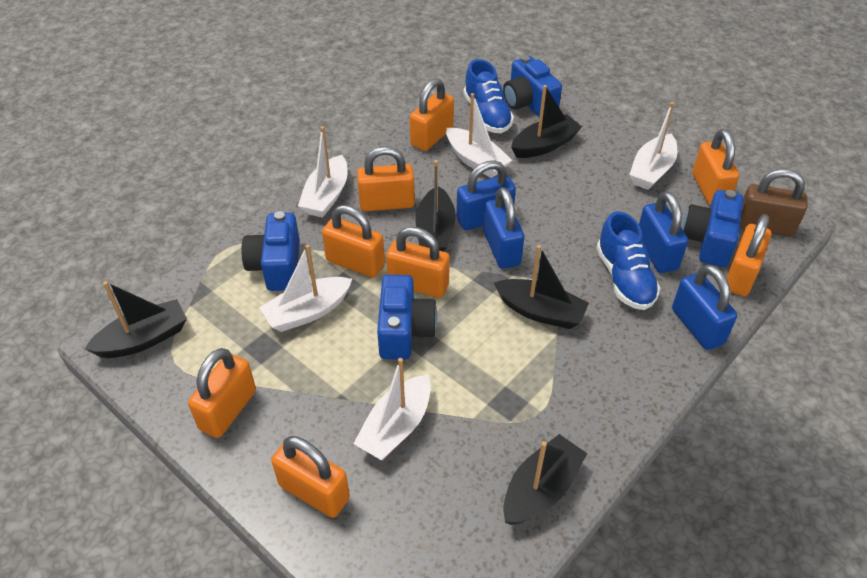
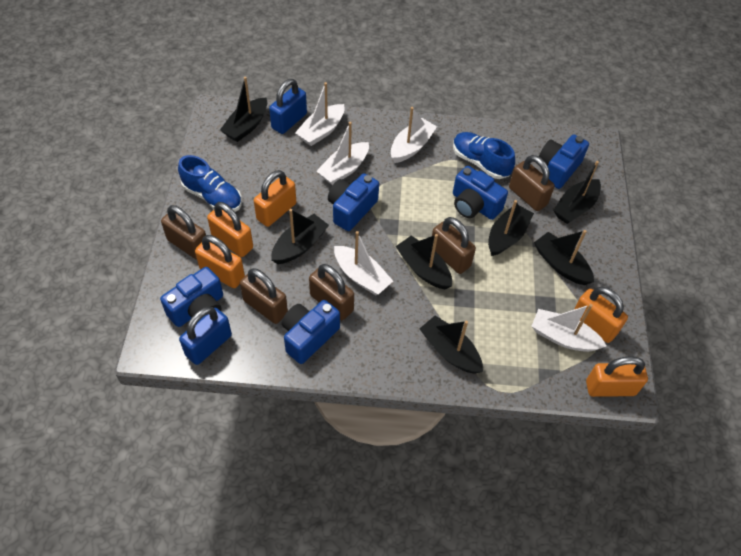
black boat: 5 -> 7
blue camera: 4 -> 5
blue padlock: 4 -> 2
brown padlock: 1 -> 5
orange padlock: 8 -> 5

